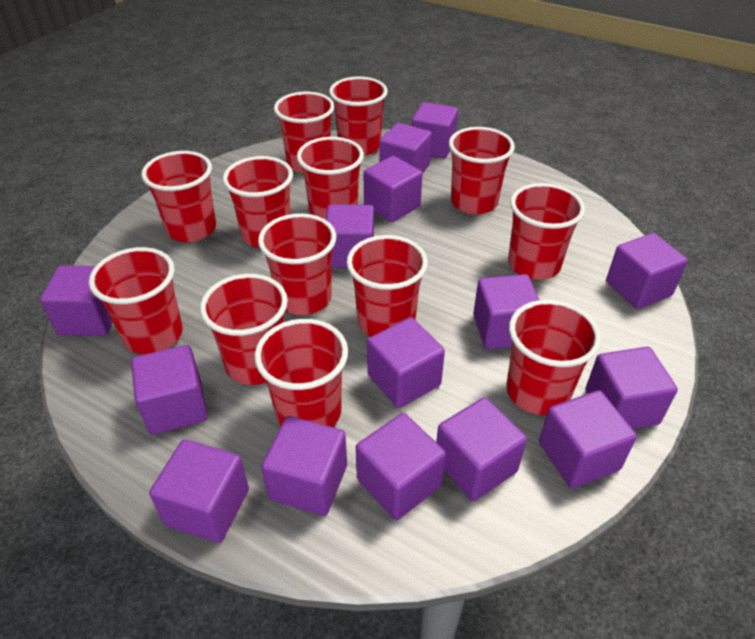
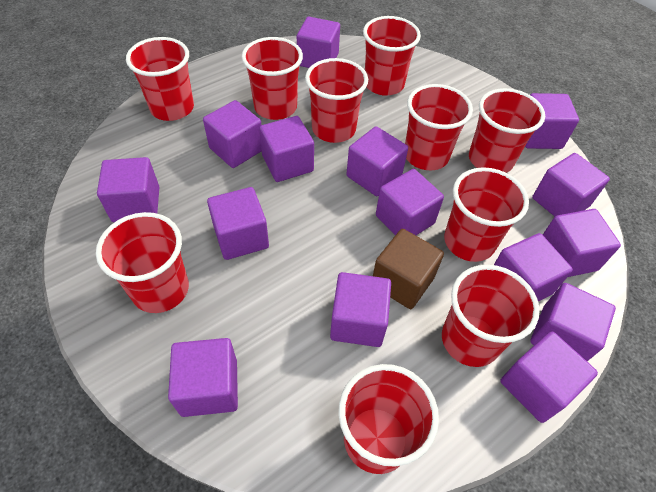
brown cube: 0 -> 1
red cup: 13 -> 10

